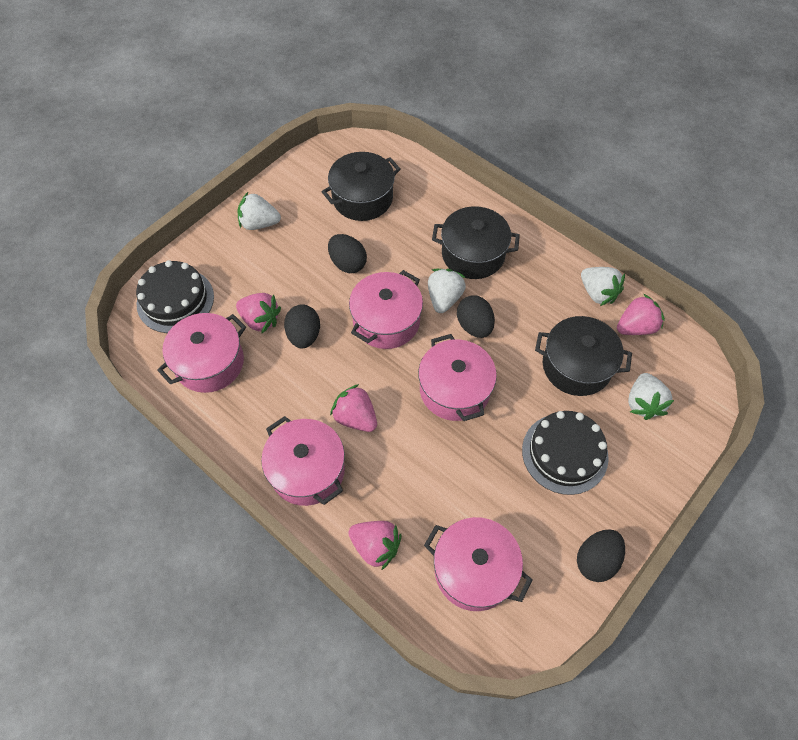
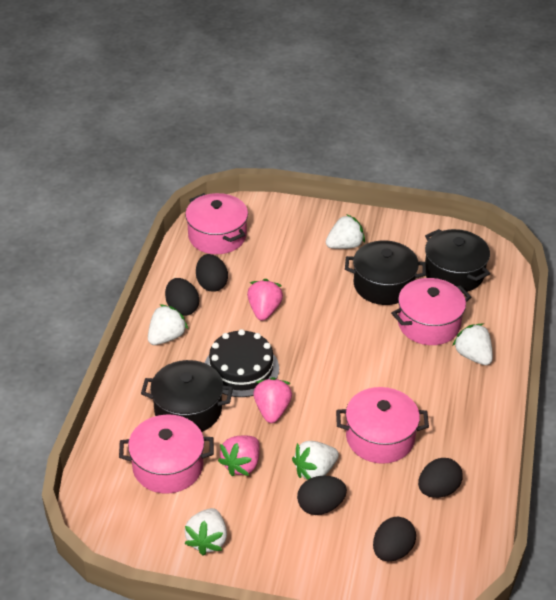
black cake: 2 -> 1
black egg: 4 -> 5
pink pot: 5 -> 4
pink strawberry: 4 -> 3
white strawberry: 4 -> 5

